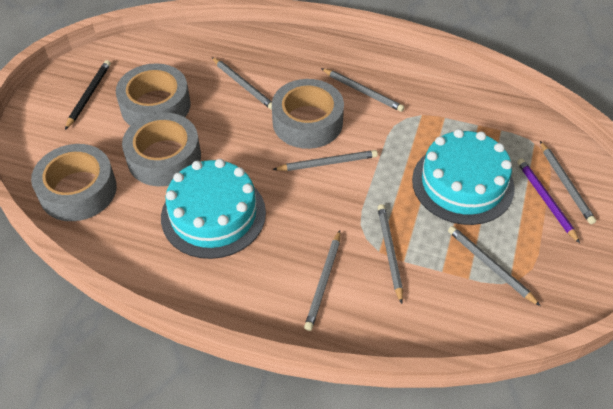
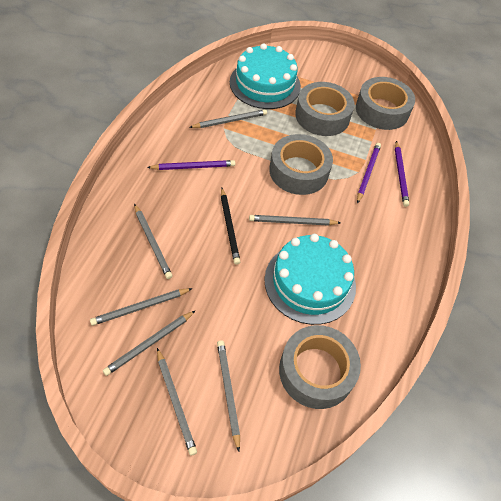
purple pencil: 1 -> 3

